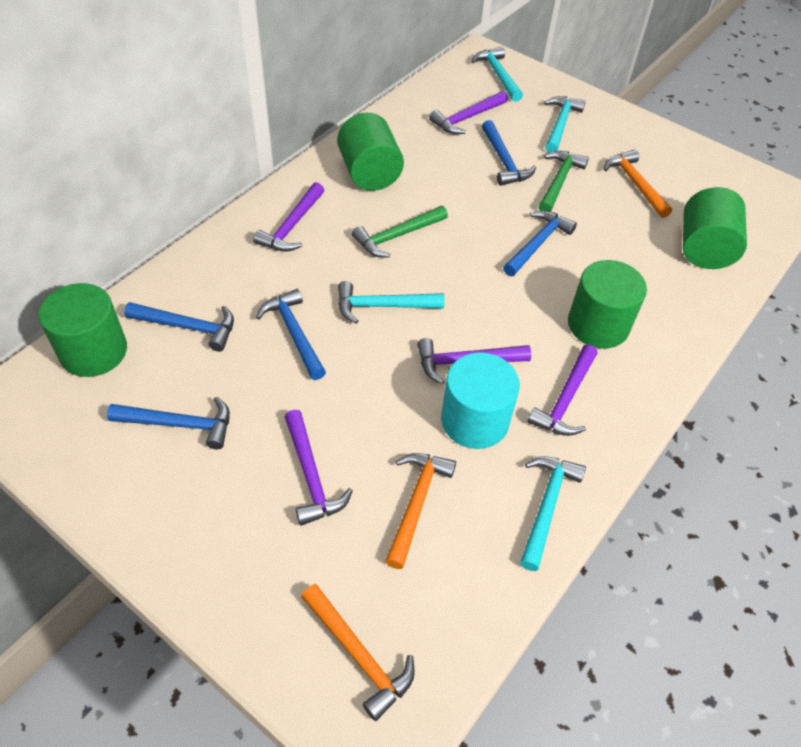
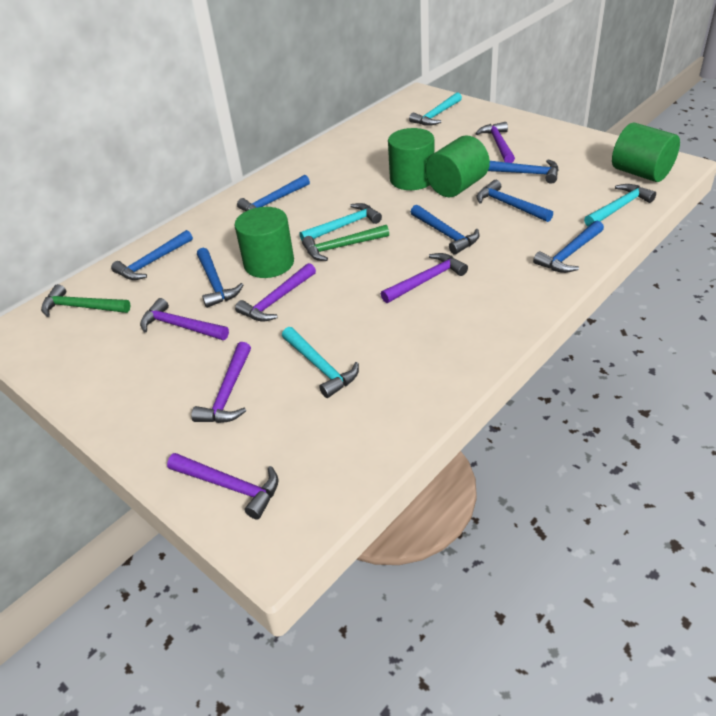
blue hammer: 5 -> 7
orange hammer: 3 -> 0
purple hammer: 5 -> 6
turquoise cylinder: 1 -> 0

